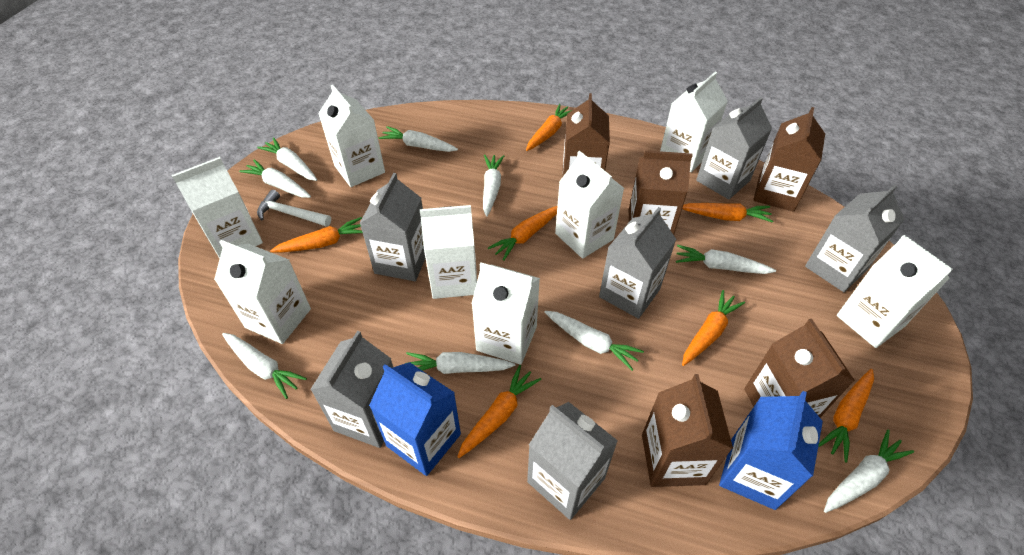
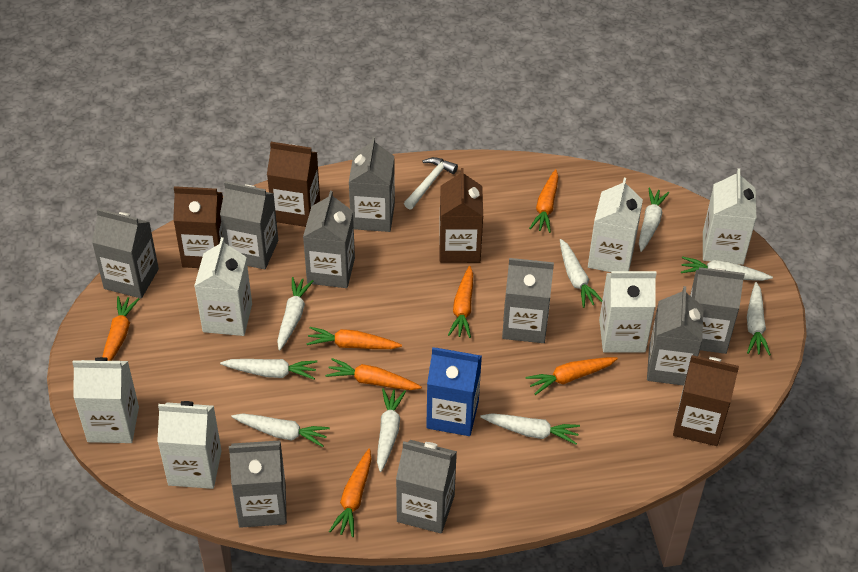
blue carton: 2 -> 1
brown carton: 5 -> 4
grey carton: 6 -> 9
white carton: 8 -> 6

